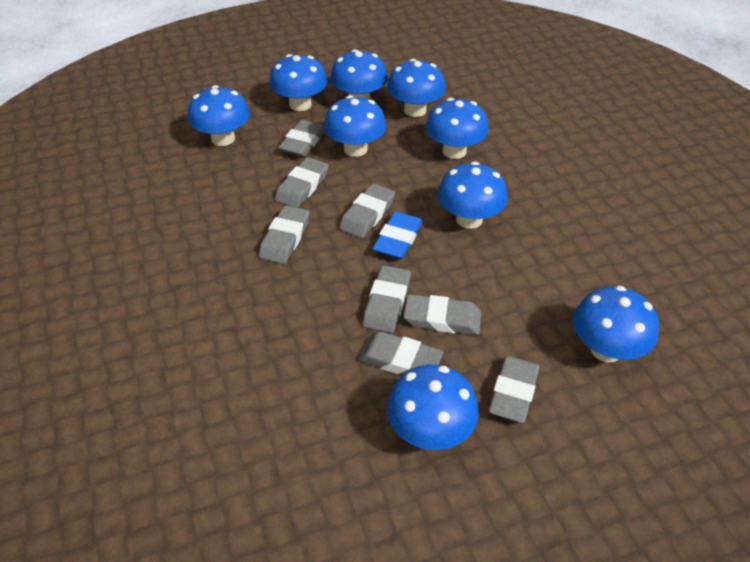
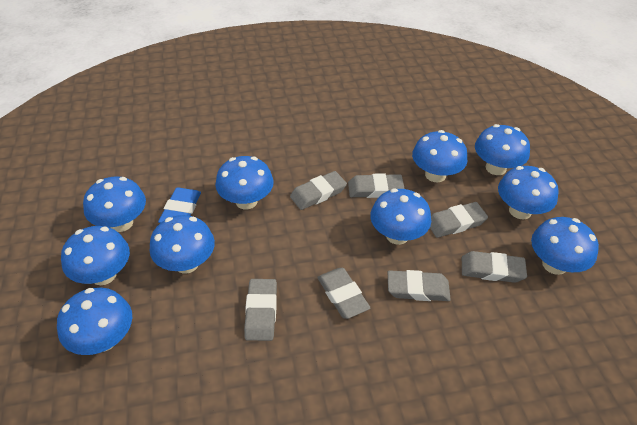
blue mushroom: 9 -> 10
grey eraser: 8 -> 7

